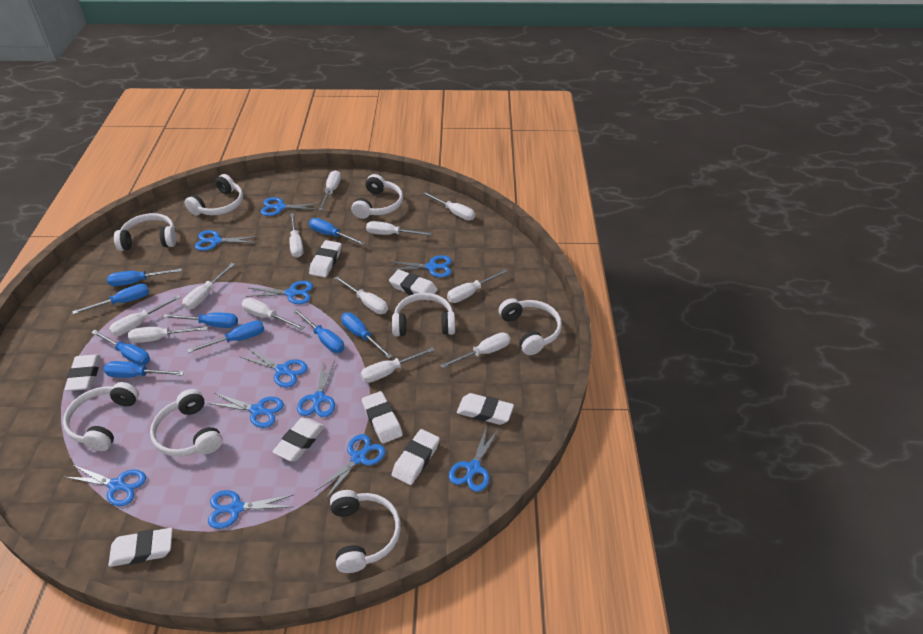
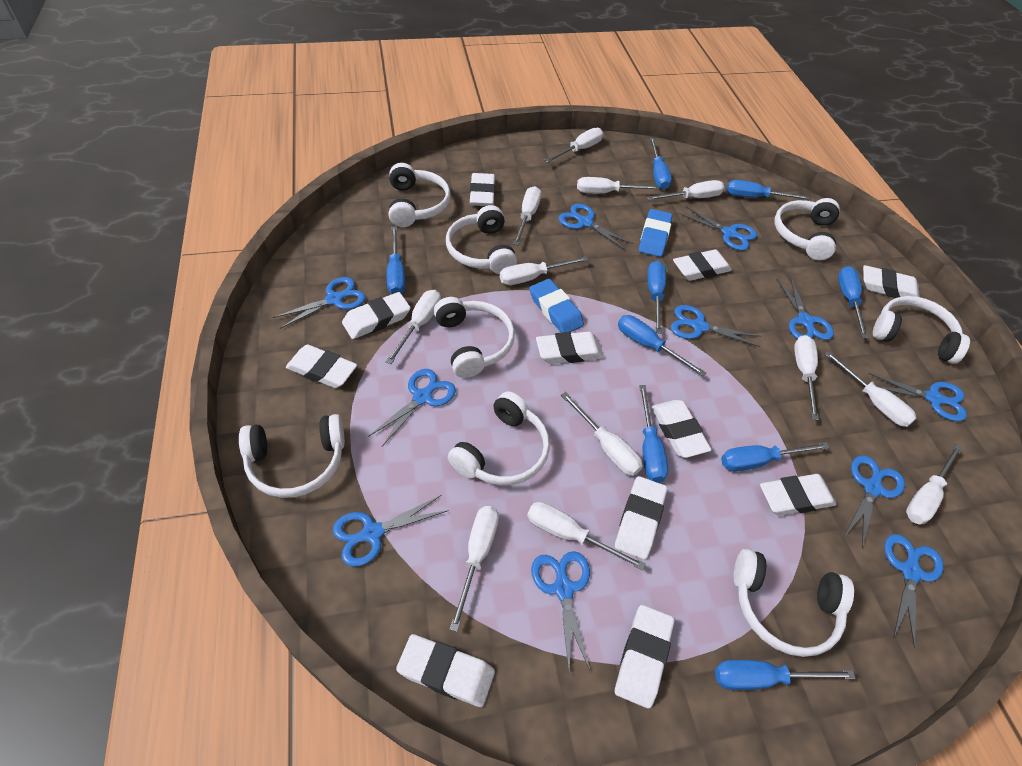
blue eraser: 0 -> 2
white eraser: 8 -> 11

